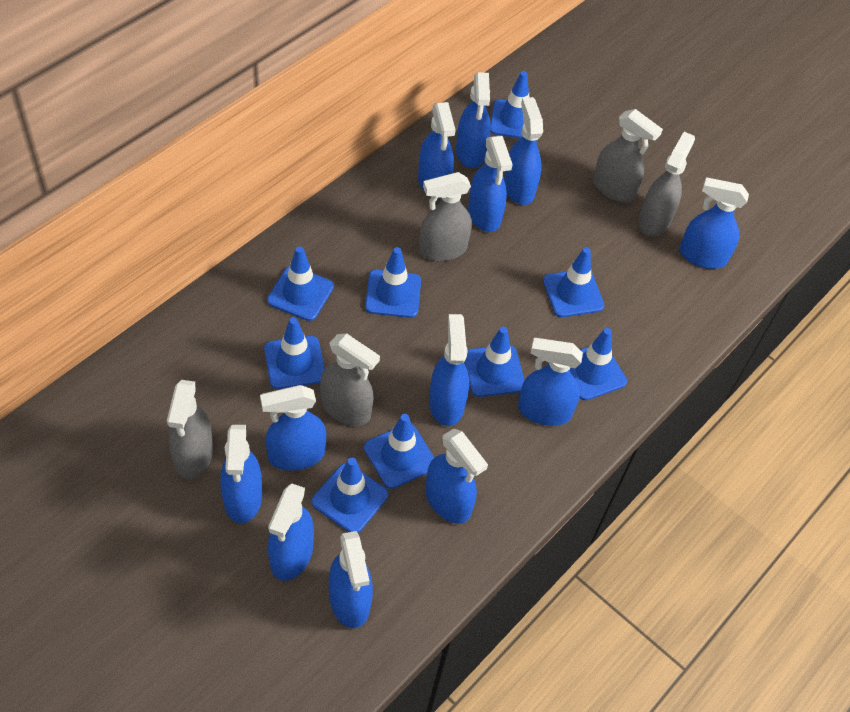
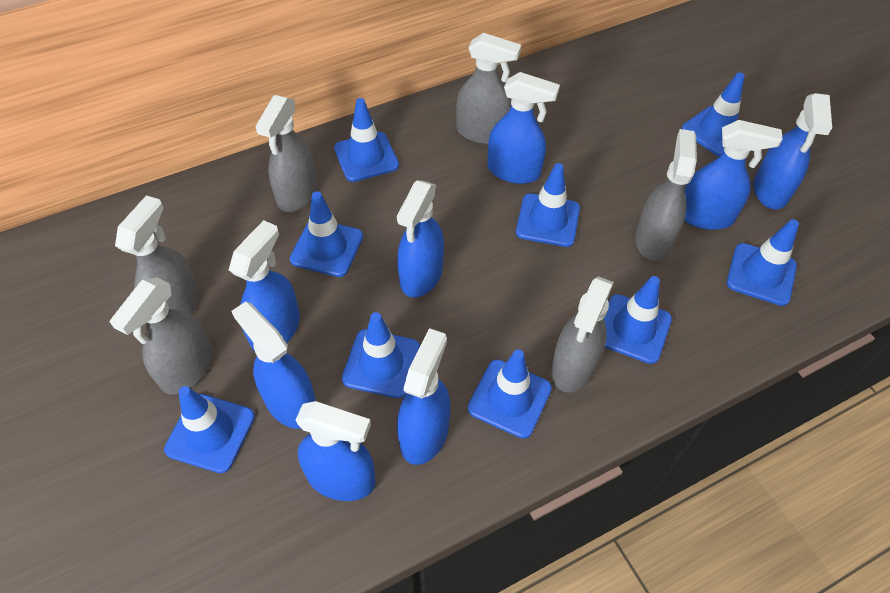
blue spray bottle: 12 -> 8
grey spray bottle: 5 -> 6

